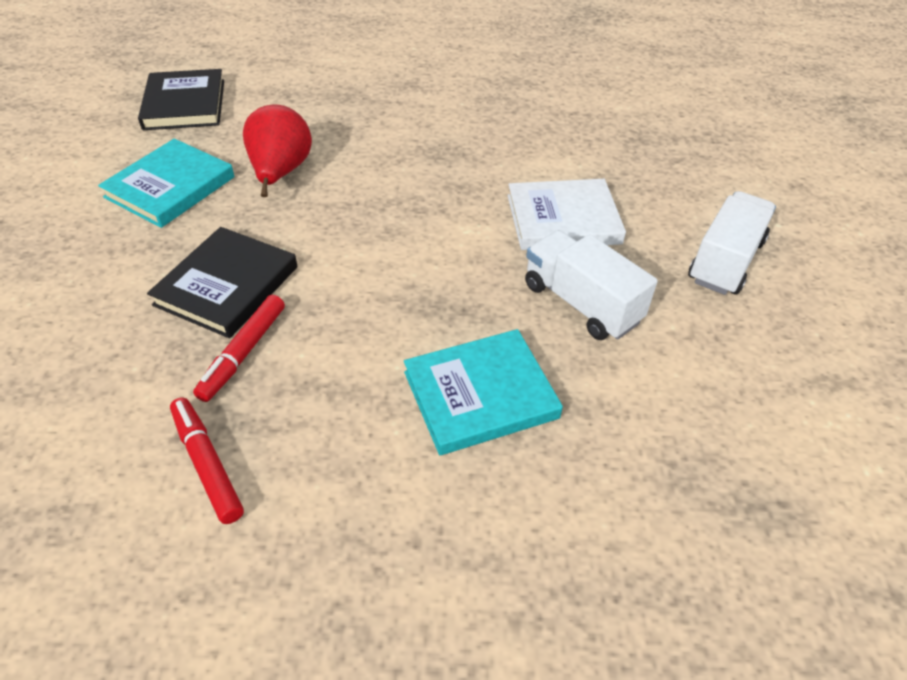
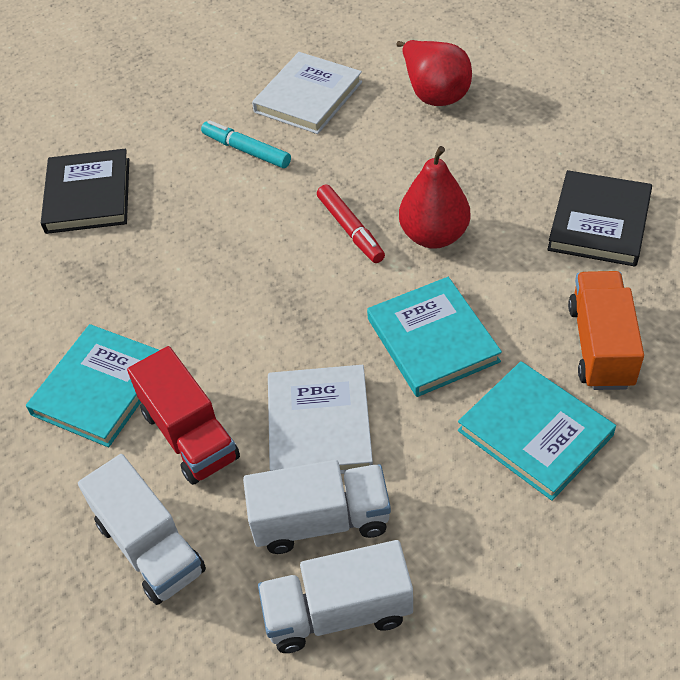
orange truck: 0 -> 1
red marker: 2 -> 1
red pear: 1 -> 2
red truck: 0 -> 1
turquoise book: 2 -> 3
turquoise marker: 0 -> 1
white book: 1 -> 2
white truck: 2 -> 3

